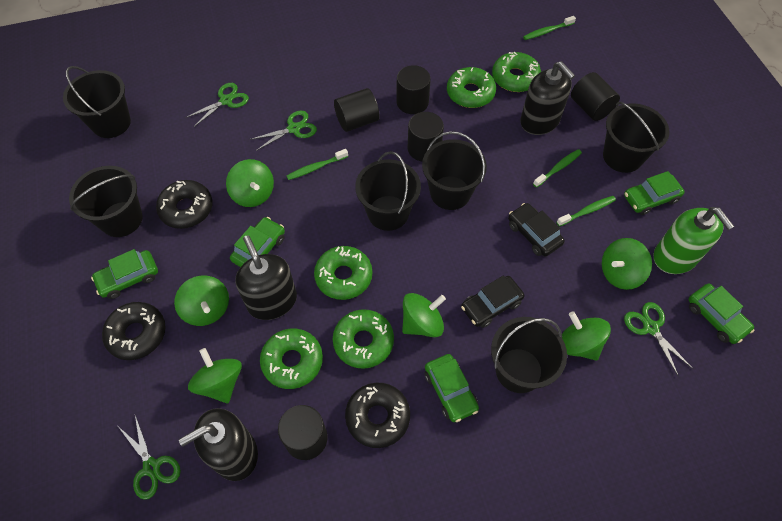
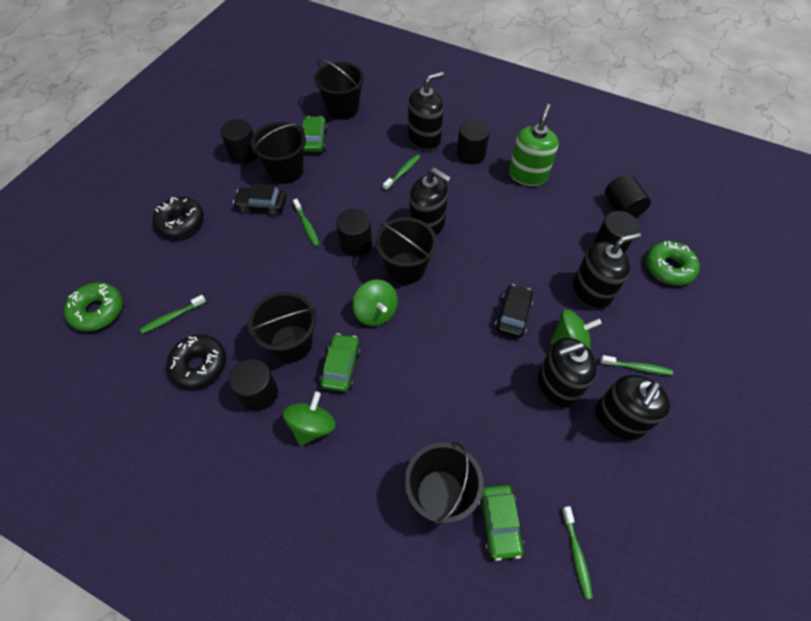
black bucket: 6 -> 5
black cylinder: 5 -> 6
black donut: 3 -> 2
black soap dispenser: 3 -> 5
green car: 5 -> 3
green donut: 5 -> 2
green scissors: 4 -> 0
green spinning top: 6 -> 3
green toothbrush: 4 -> 5

